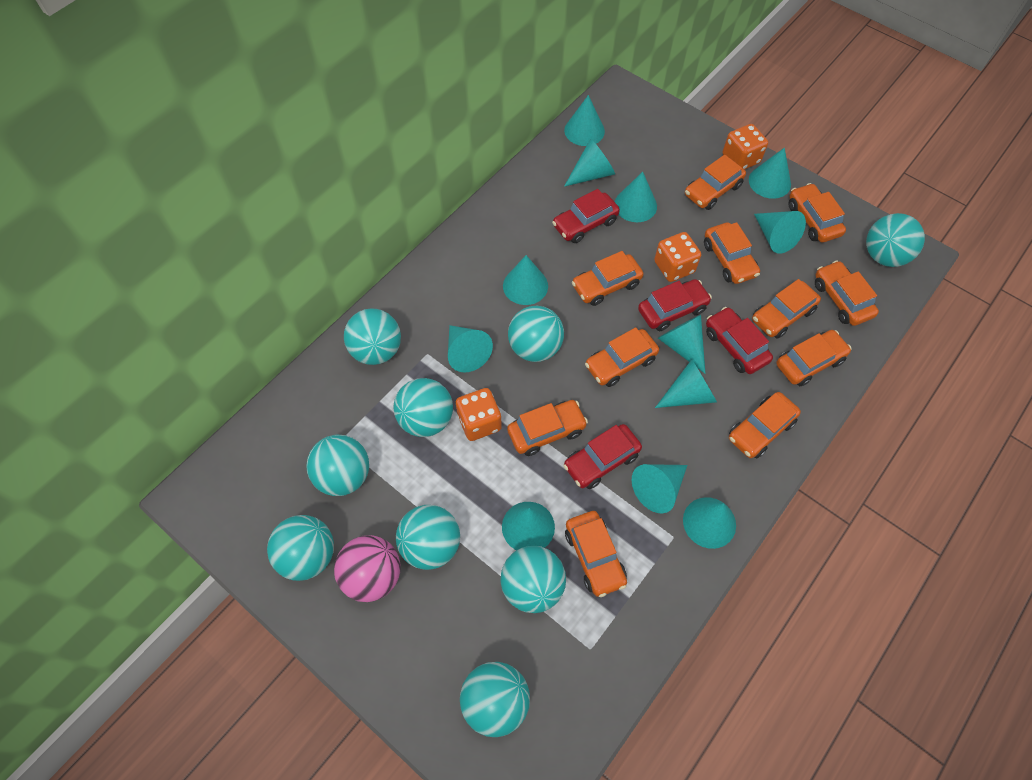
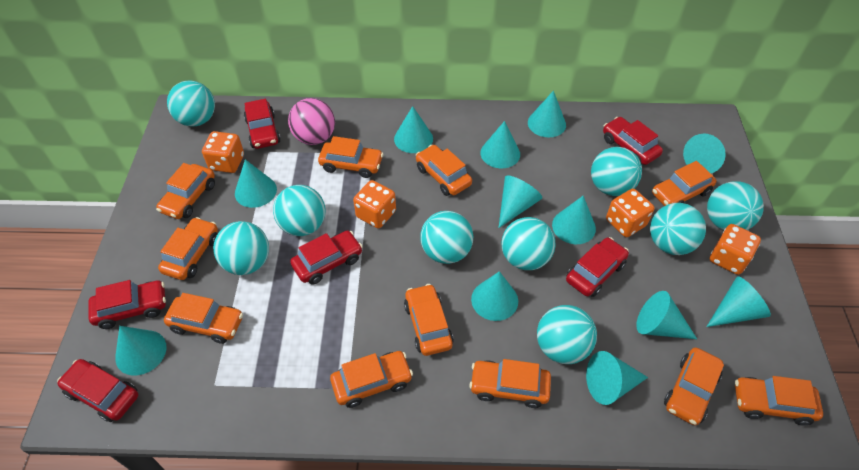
orange dice: 3 -> 4
red car: 4 -> 6

